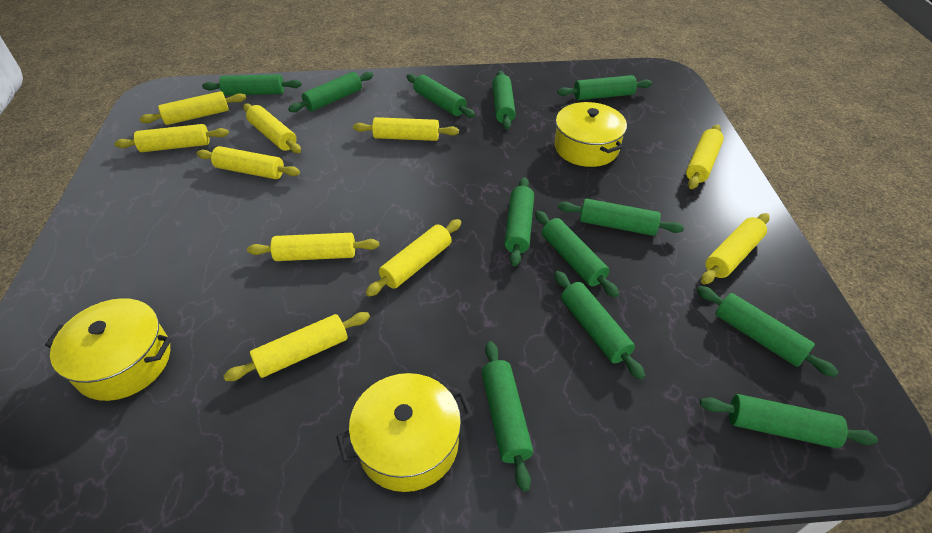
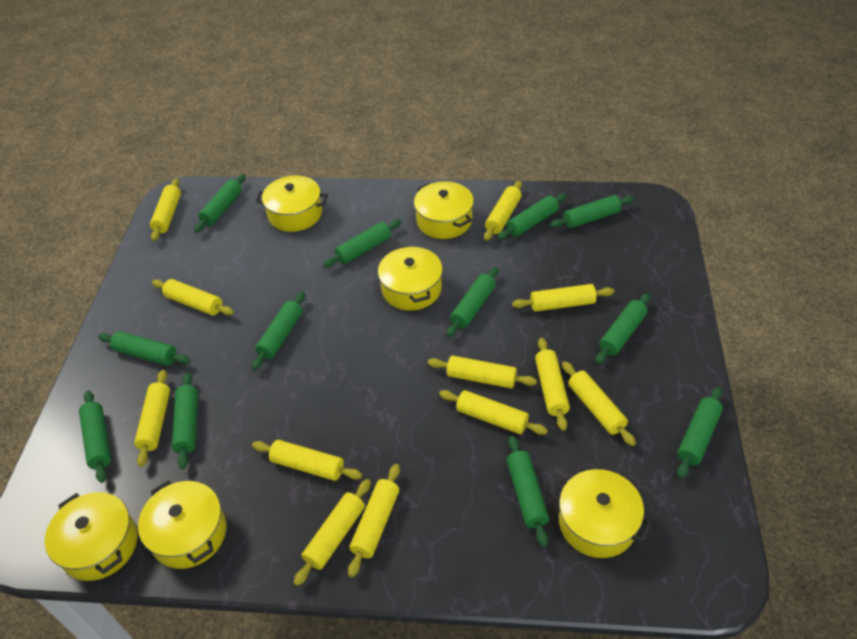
yellow pot: 3 -> 6
yellow rolling pin: 10 -> 12

